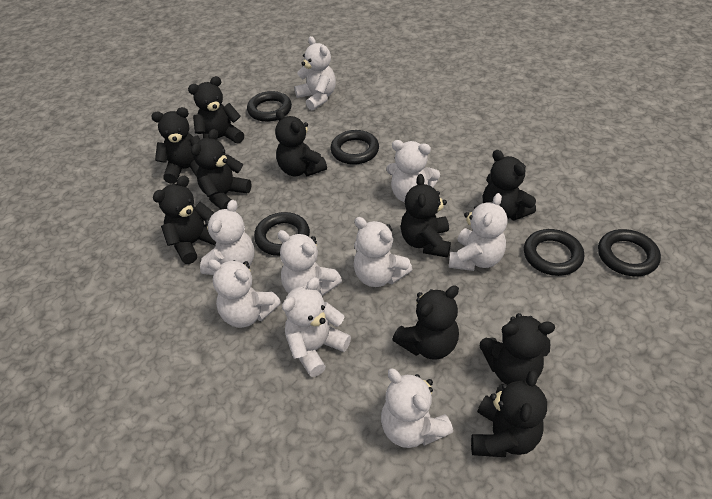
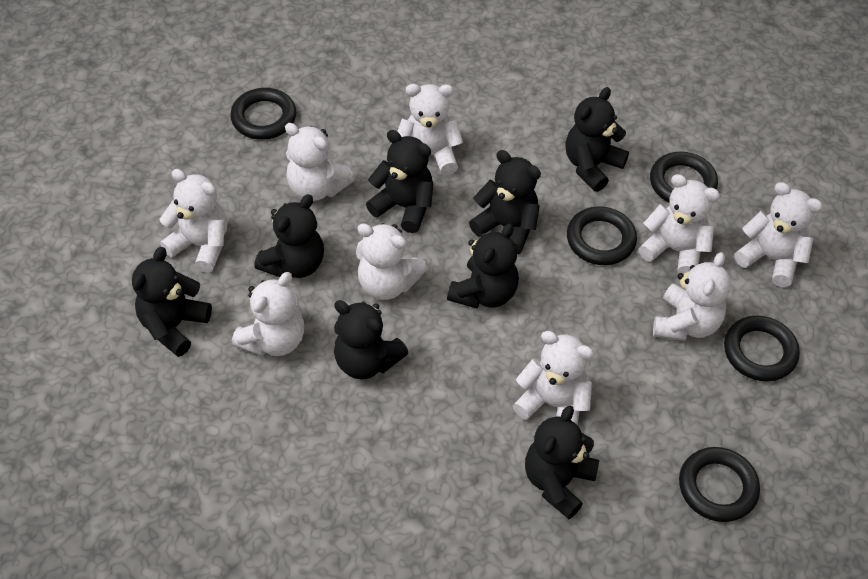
black teddy bear: 10 -> 8

